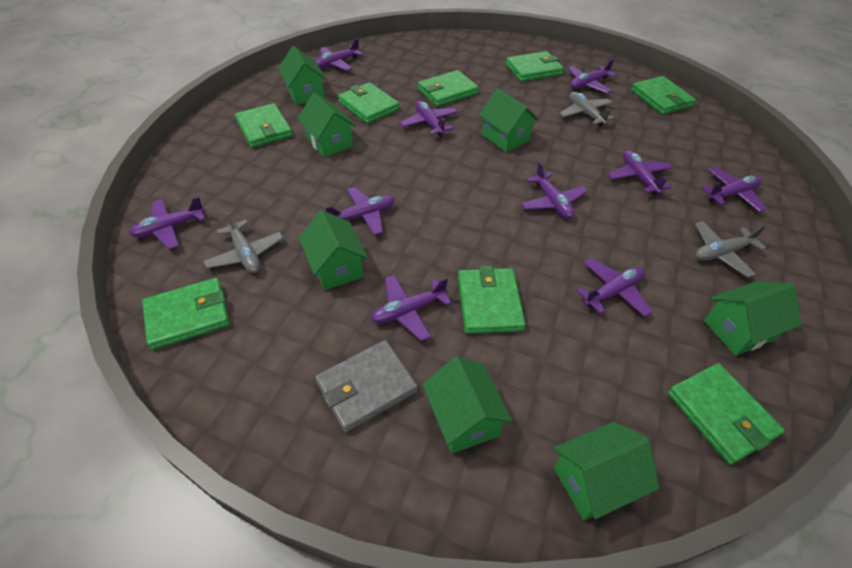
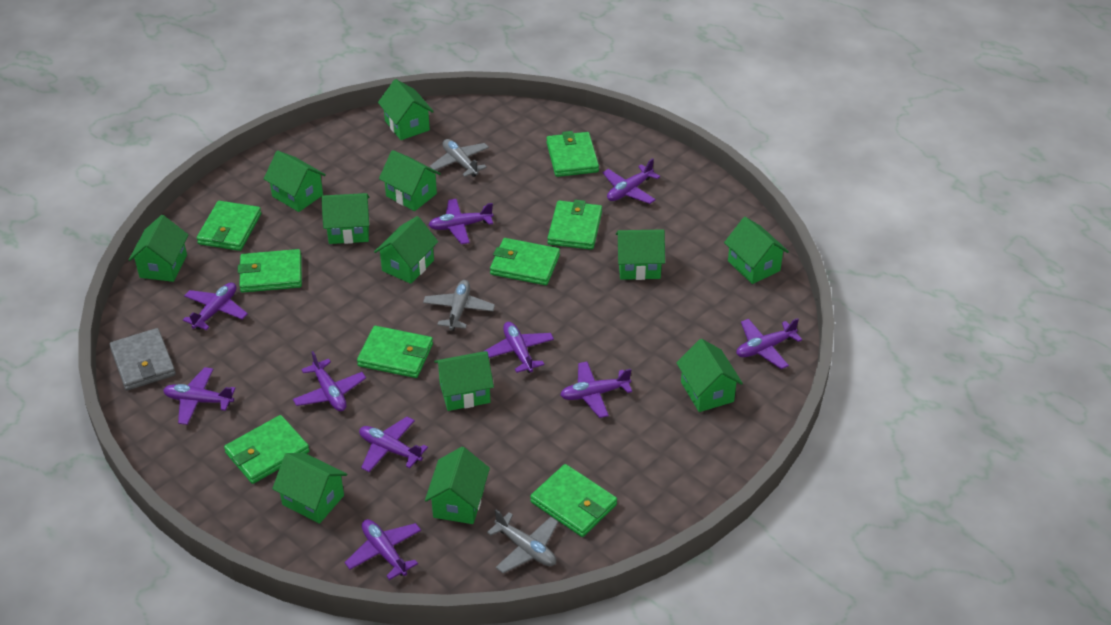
green house: 7 -> 12

